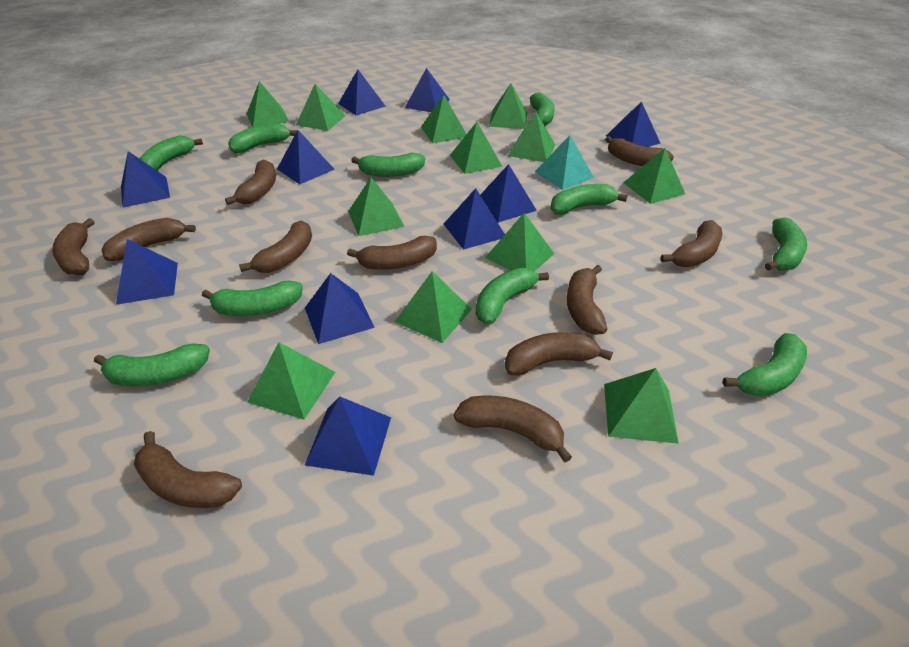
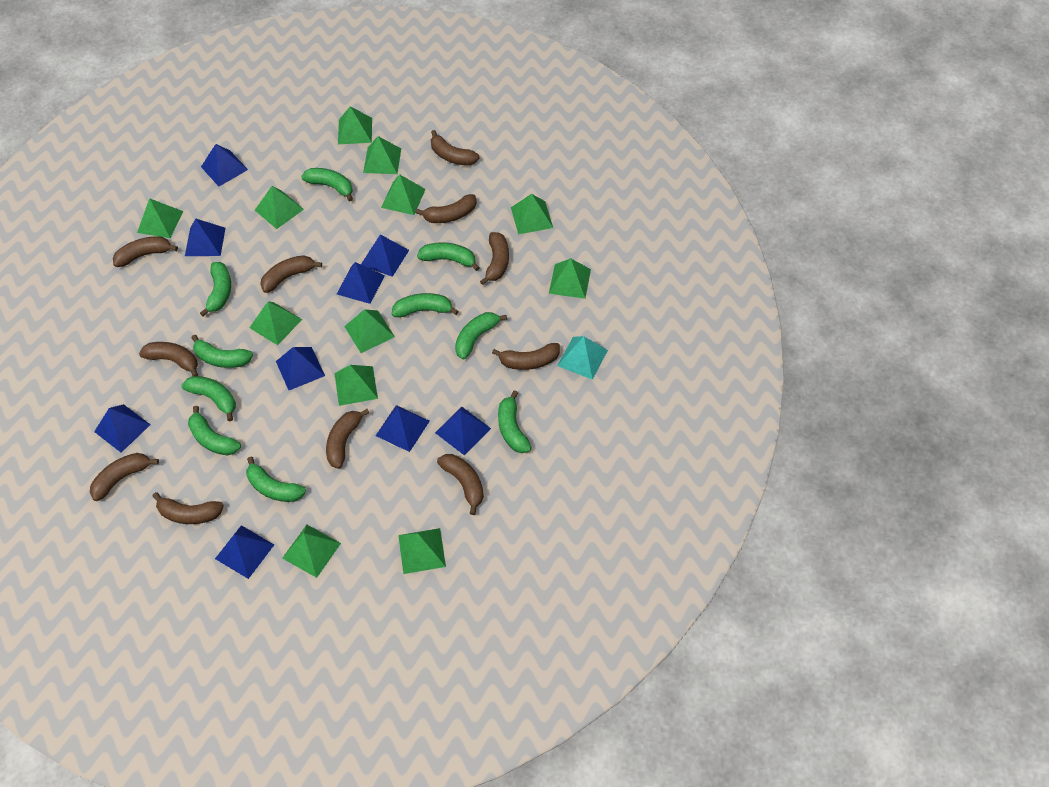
blue pyramid: 10 -> 9

